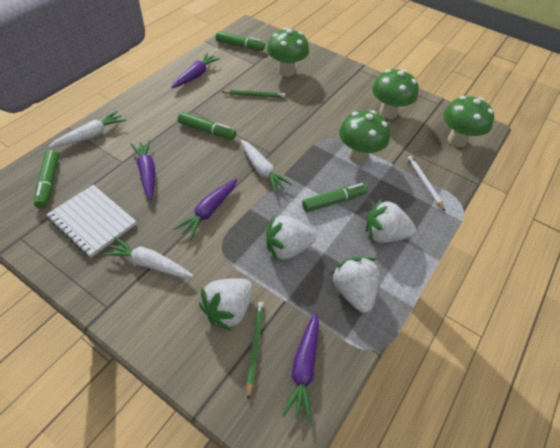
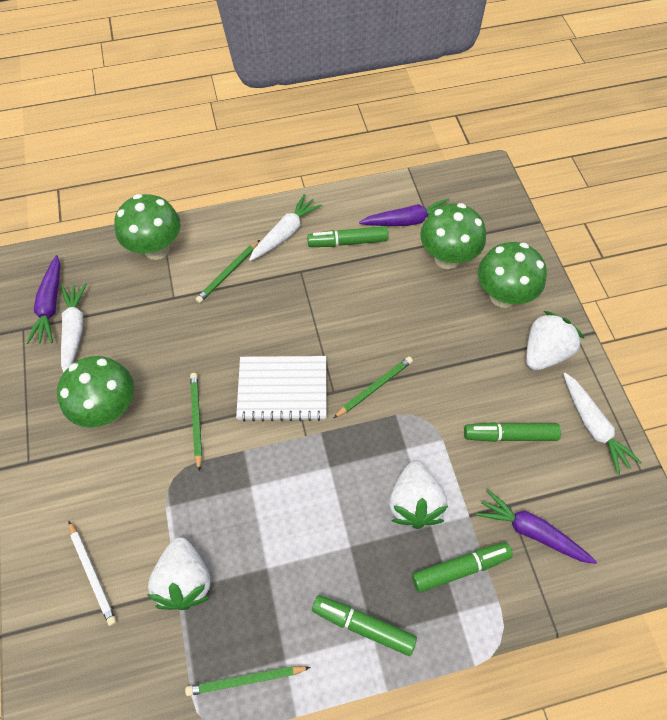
green pencil: 2 -> 4
purple carrot: 4 -> 3
white strawberry: 4 -> 3

